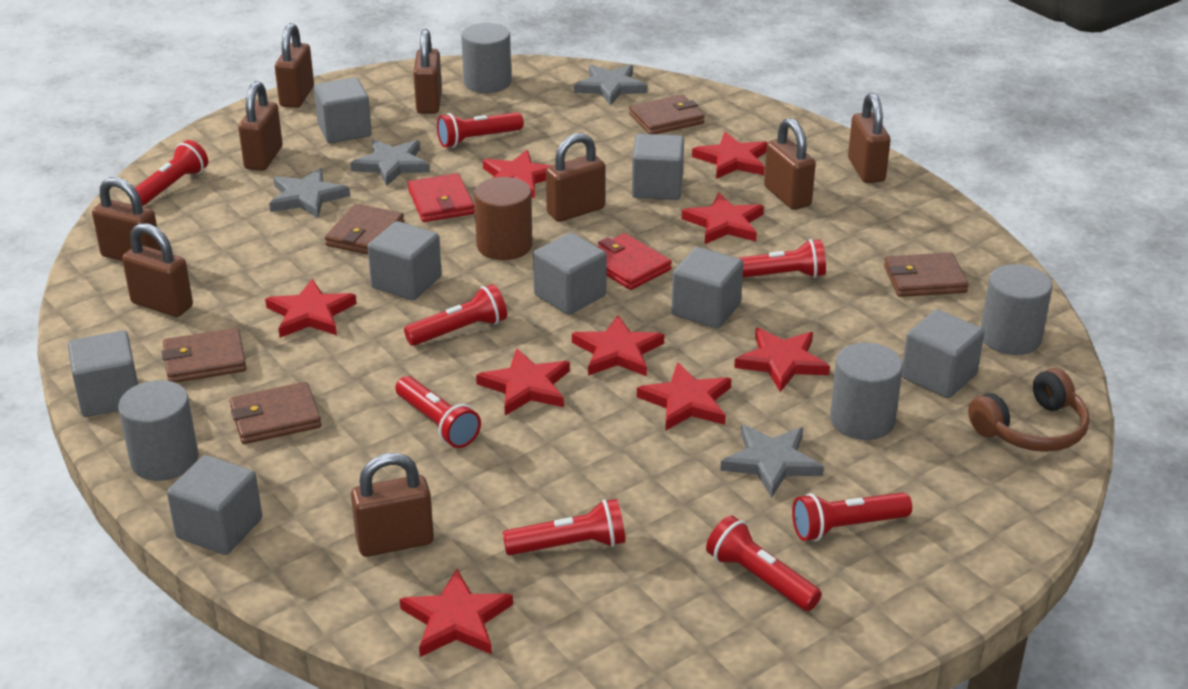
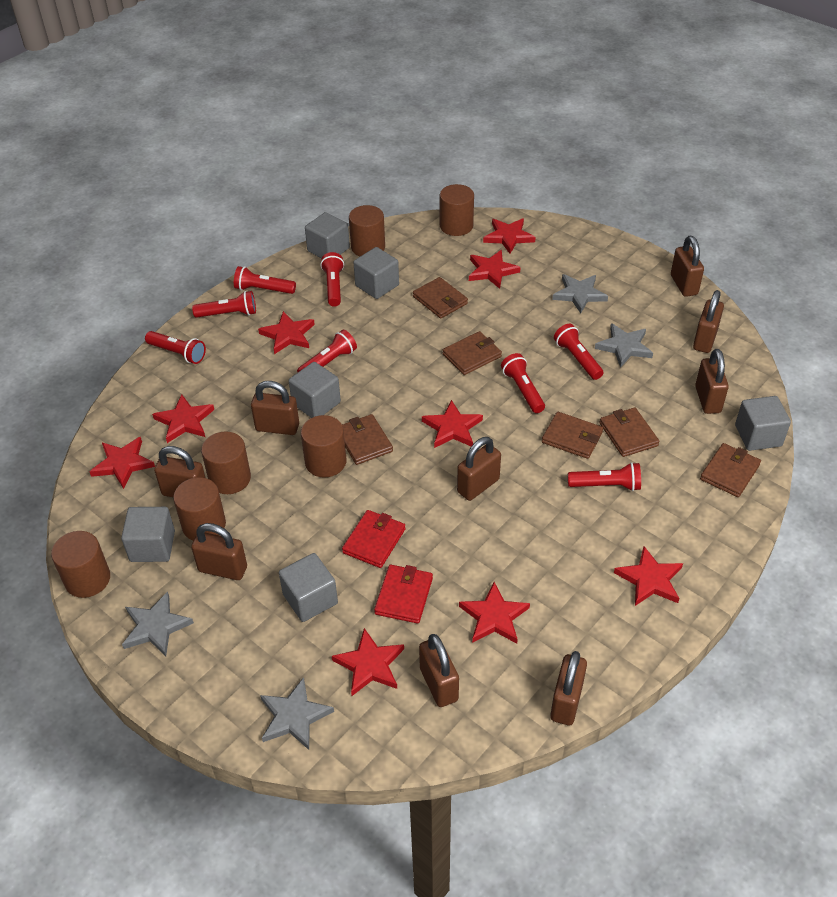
brown cylinder: 1 -> 6
brown headphones: 1 -> 0
brown wallet: 5 -> 6
grey cube: 8 -> 6
grey cylinder: 4 -> 0

